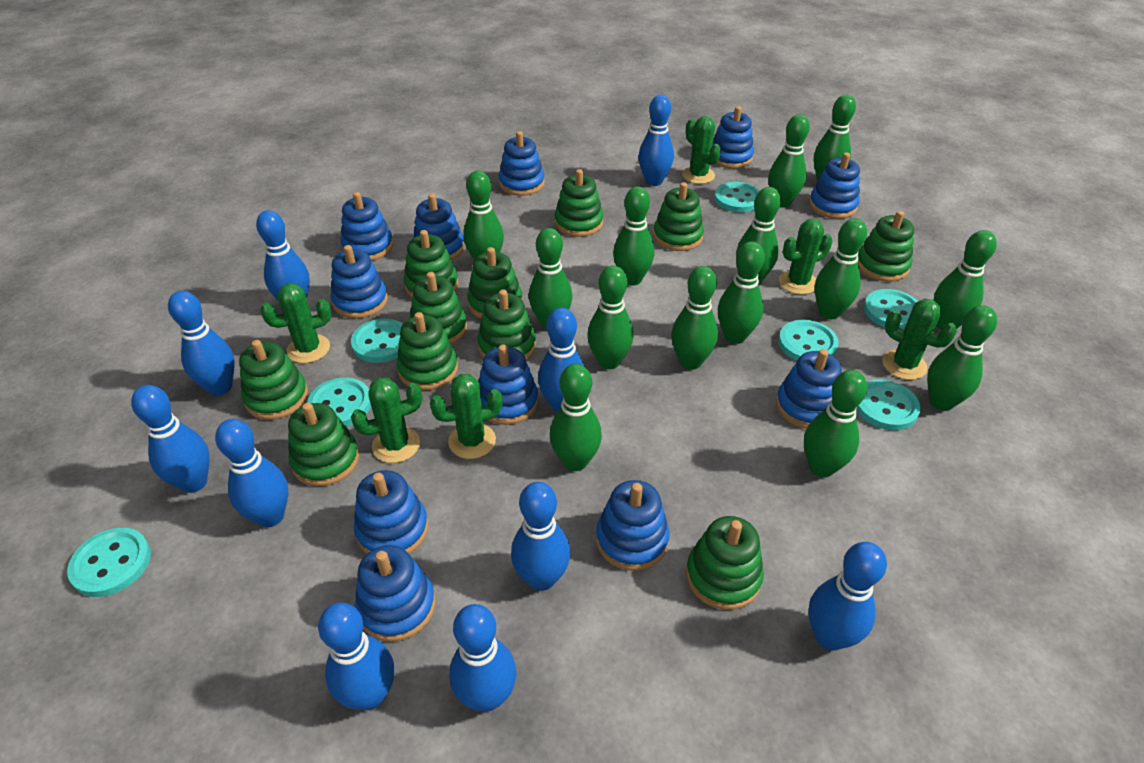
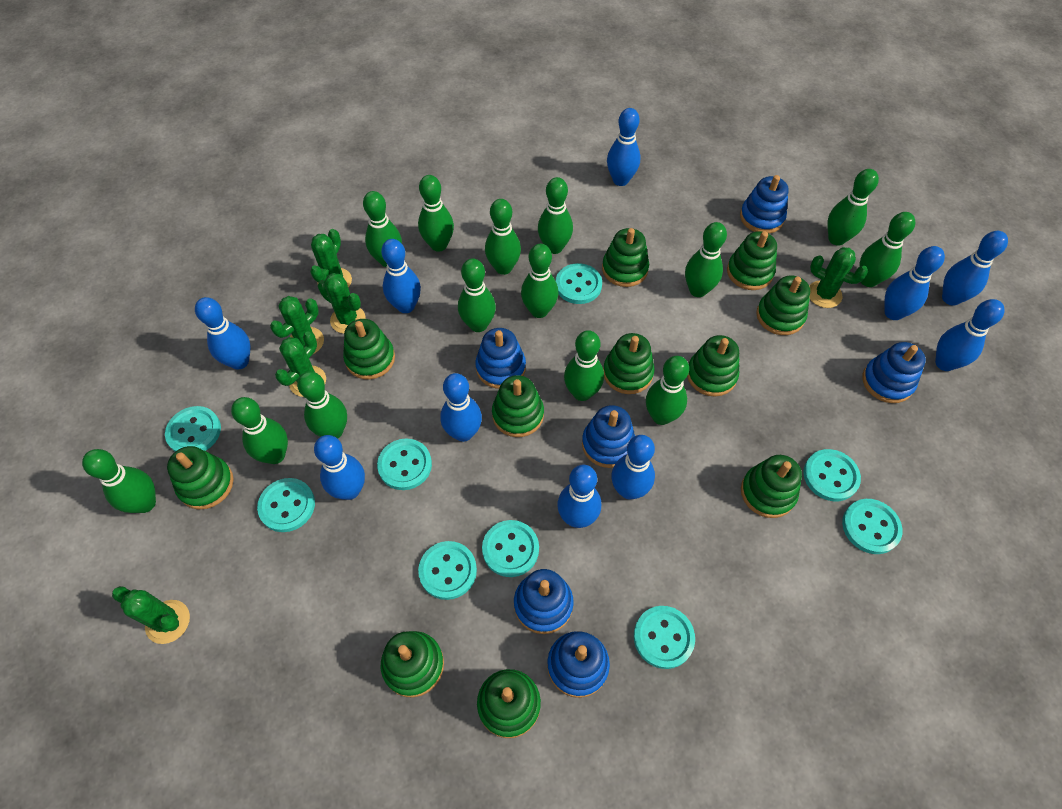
blue stacking toy: 11 -> 6
turquoise button: 7 -> 9

